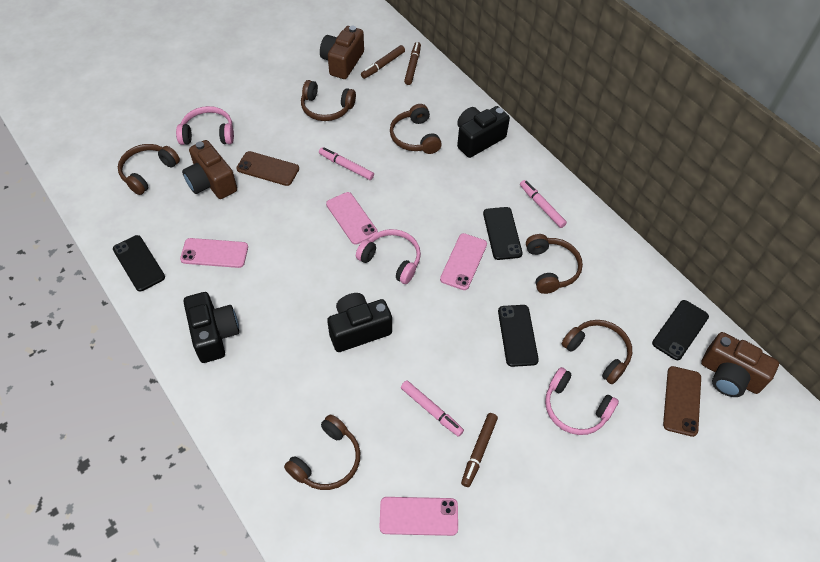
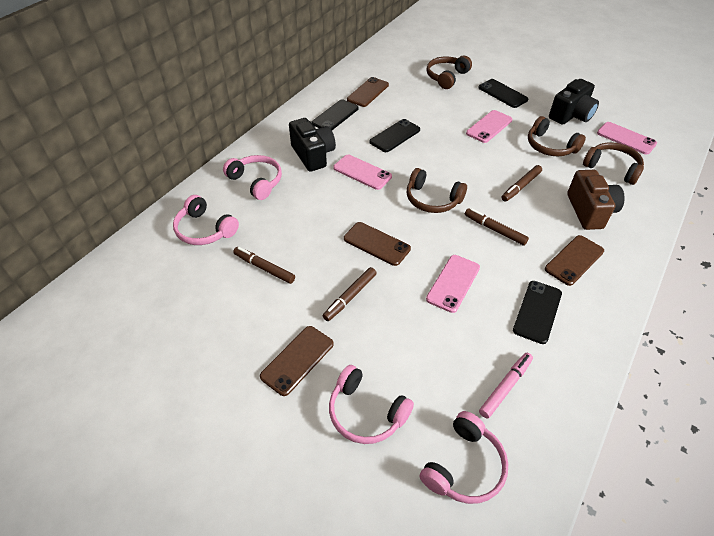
black camera: 3 -> 2
brown camera: 3 -> 1
brown headphones: 6 -> 4
brown marker: 3 -> 4
brown phone: 2 -> 4
pink headphones: 3 -> 4
pink marker: 3 -> 1

